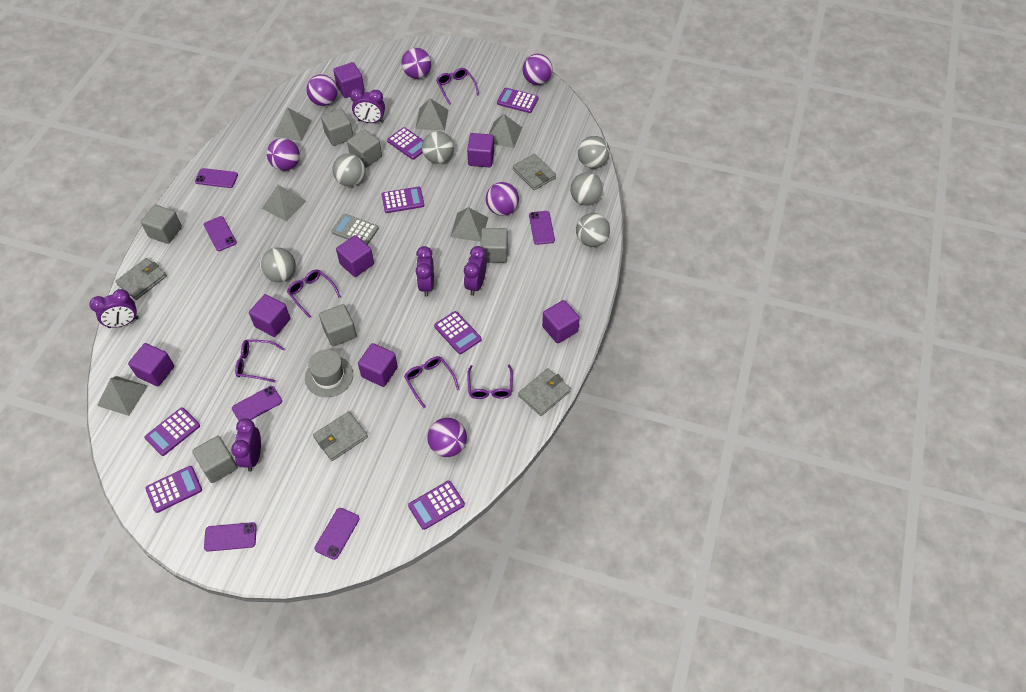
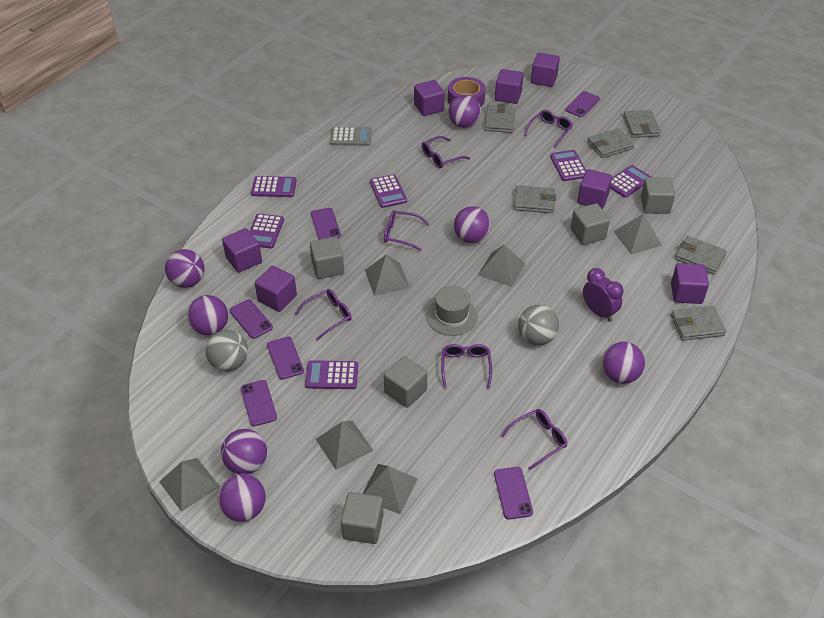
grey ball: 6 -> 2
grey cube: 6 -> 5
grey wallet: 4 -> 6
purple ball: 6 -> 7
purple calculator: 7 -> 6
purple clock: 5 -> 1
purple glasses: 5 -> 6
purple tape: 0 -> 1

